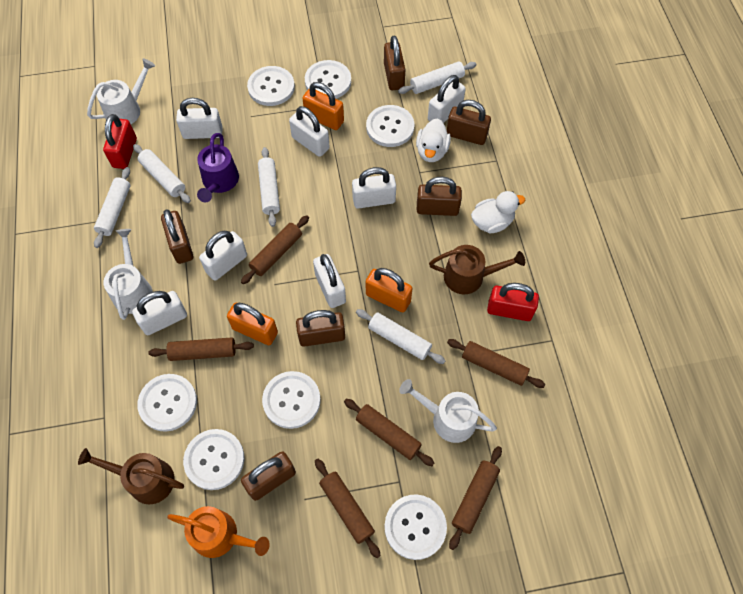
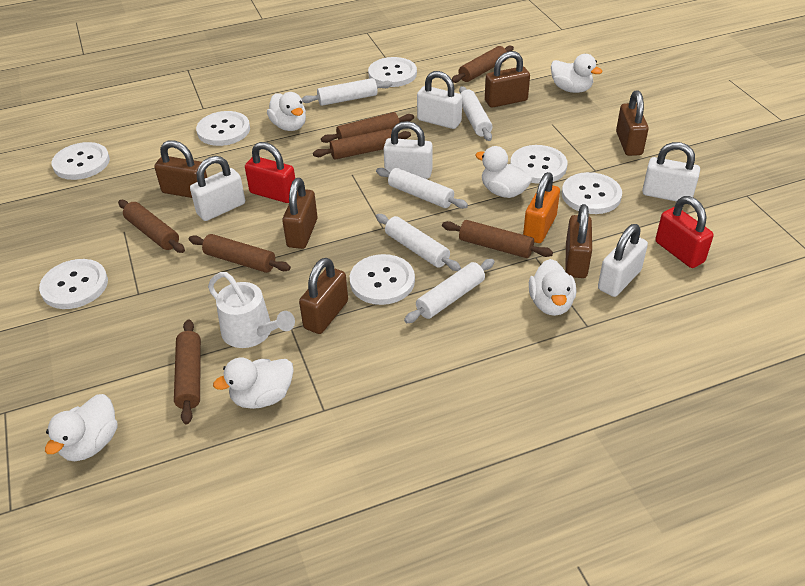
brown rolling pin: 6 -> 7
brown watering can: 2 -> 0
orange padlock: 3 -> 1
orange watering can: 1 -> 0
purple watering can: 1 -> 0
white duck: 2 -> 6
white padlock: 7 -> 5
white watering can: 3 -> 1

